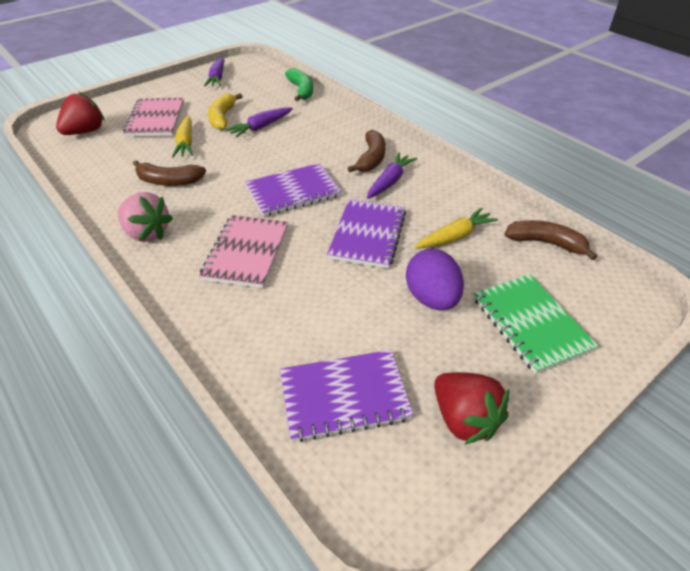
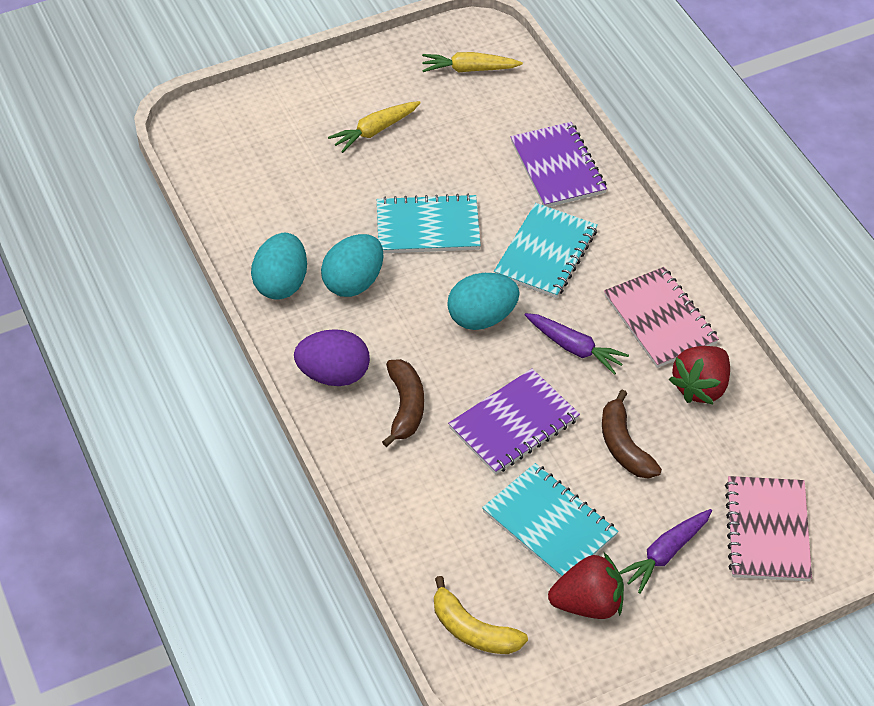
brown banana: 3 -> 2
green banana: 1 -> 0
green notebook: 1 -> 0
pink strawberry: 1 -> 0
purple carrot: 3 -> 2
purple notebook: 3 -> 2
turquoise egg: 0 -> 3
turquoise notebook: 0 -> 3

